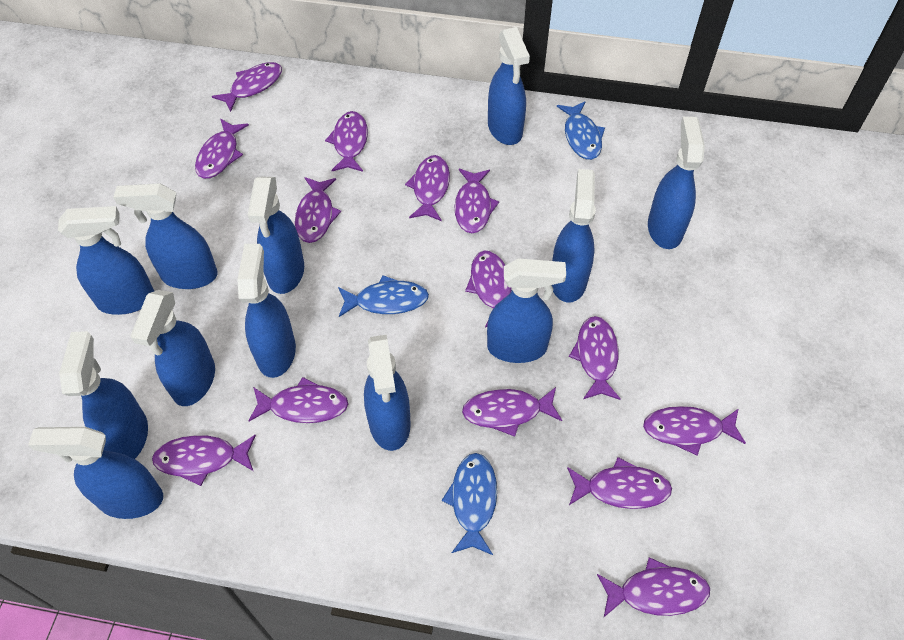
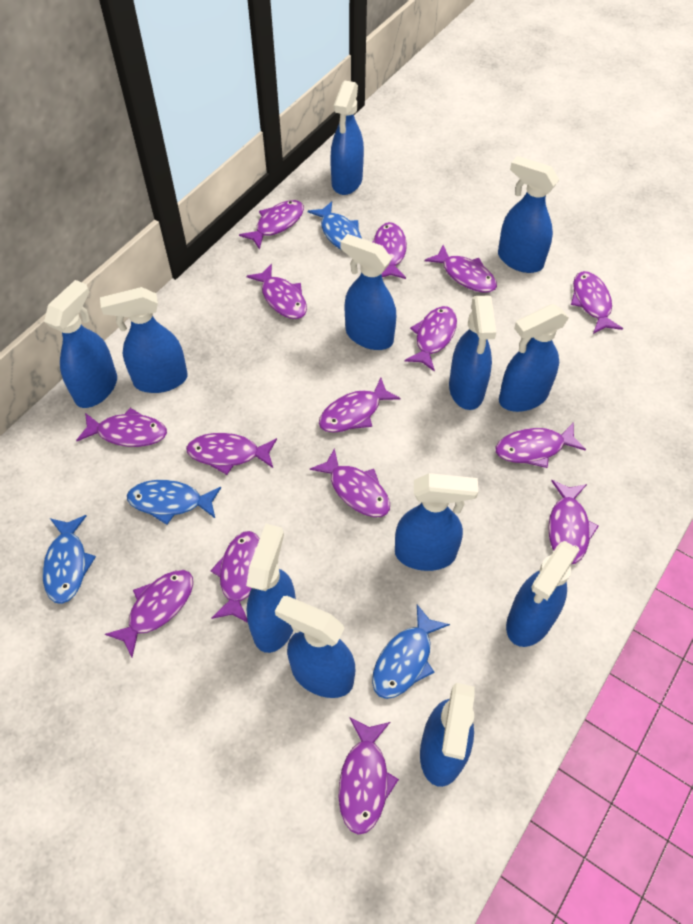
blue fish: 3 -> 4
purple fish: 14 -> 15

